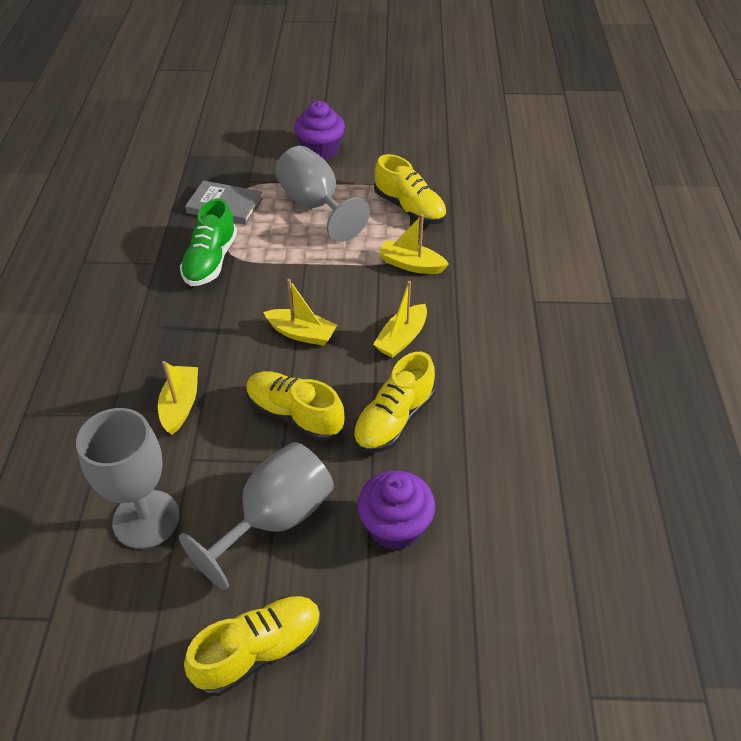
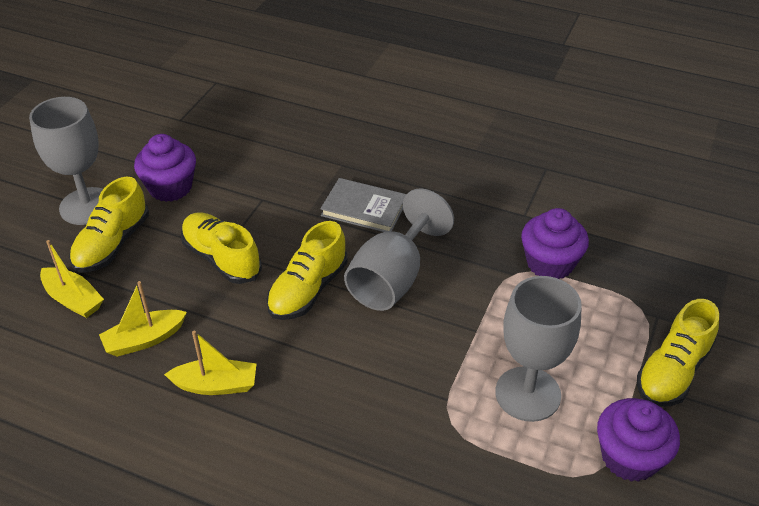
green shoe: 1 -> 0
purple cupcake: 2 -> 3
yellow boat: 4 -> 3

